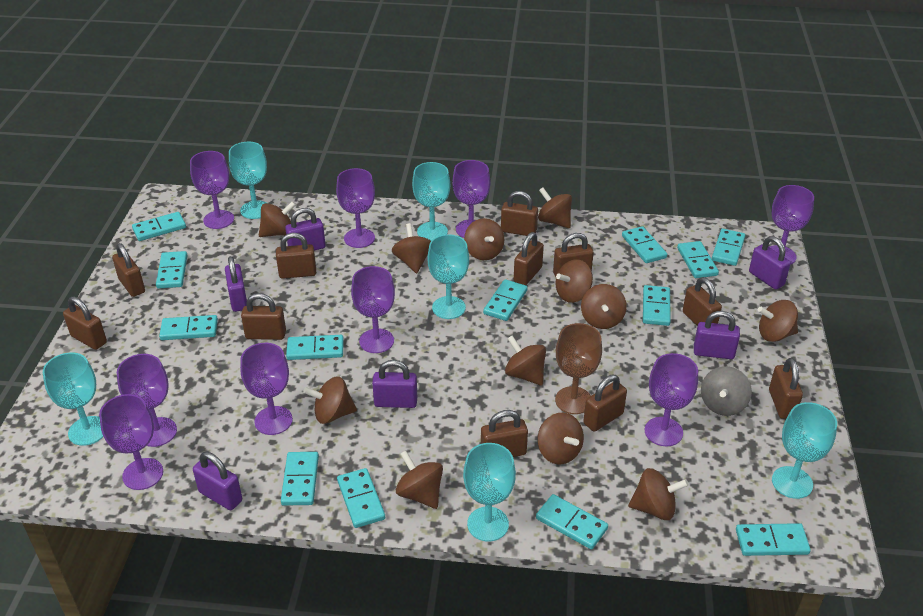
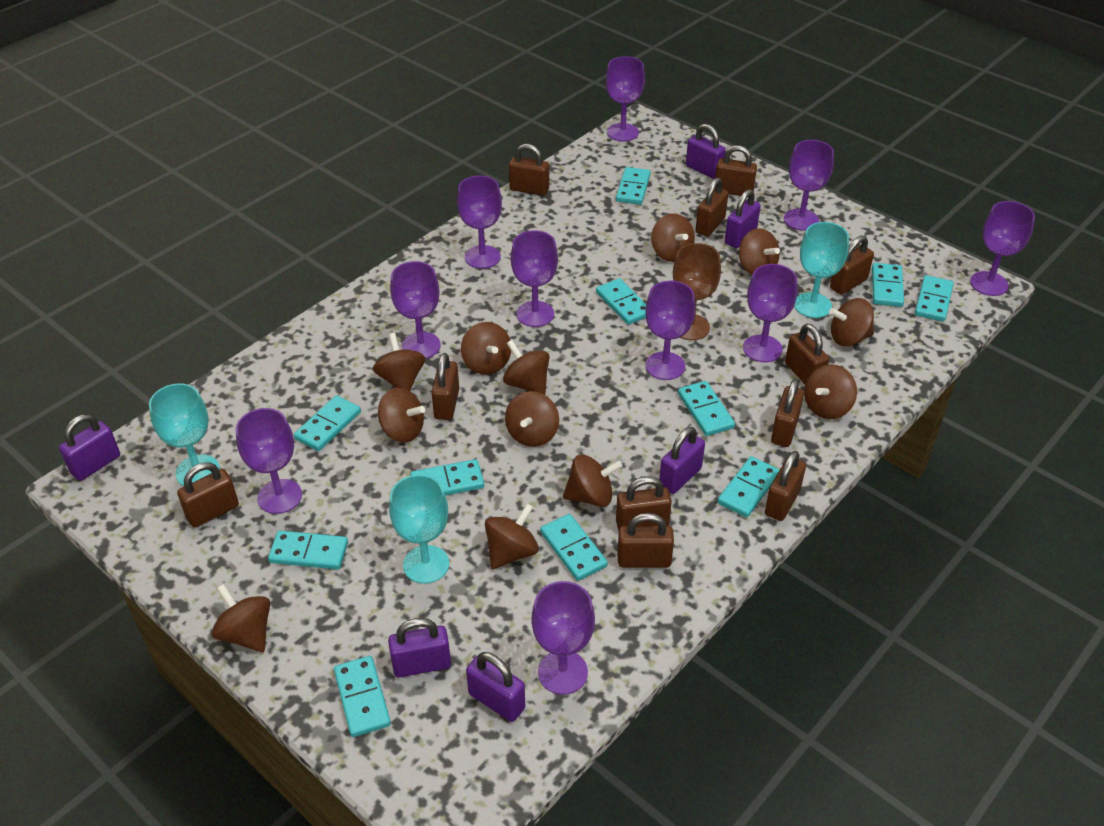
grey spinning top: 1 -> 0
purple goblet: 9 -> 10
turquoise domino: 13 -> 11
turquoise goblet: 6 -> 3

